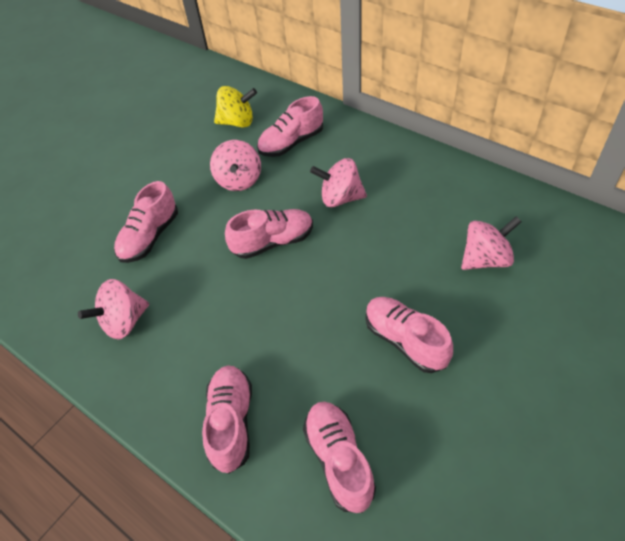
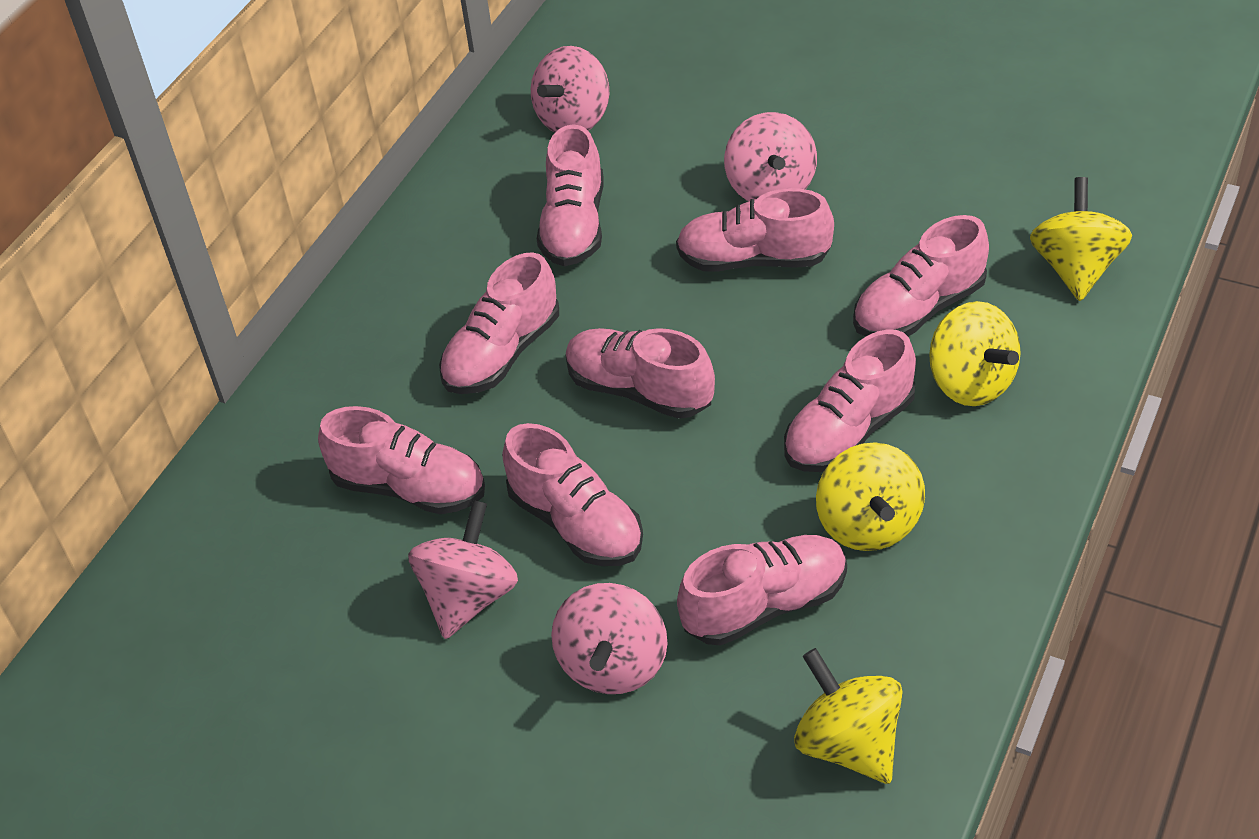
pink shoe: 6 -> 9
yellow spinning top: 1 -> 4

